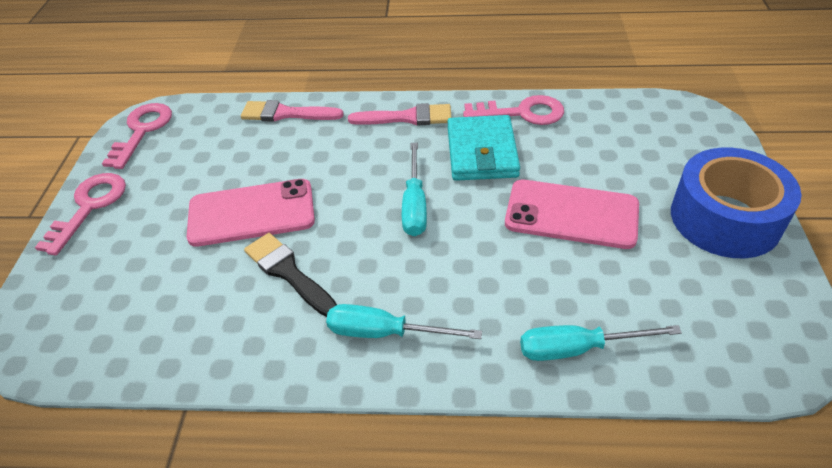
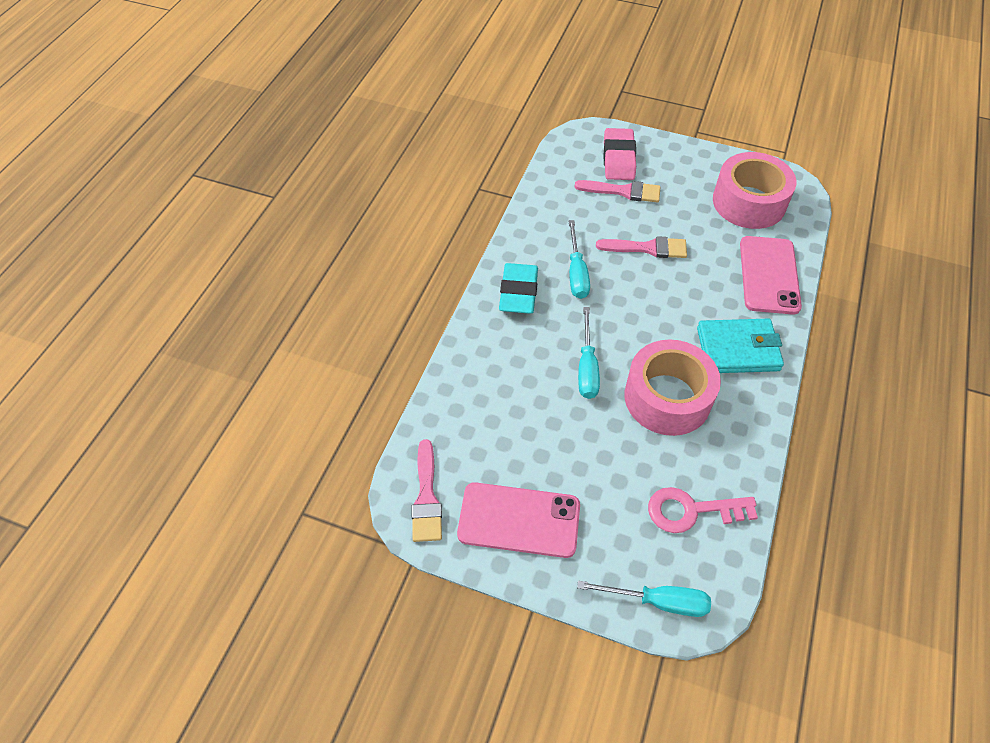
black brush: 1 -> 0
blue tape: 1 -> 0
pink brush: 2 -> 3
pink eraser: 0 -> 1
pink key: 3 -> 1
pink tape: 0 -> 2
turquoise eraser: 0 -> 1

